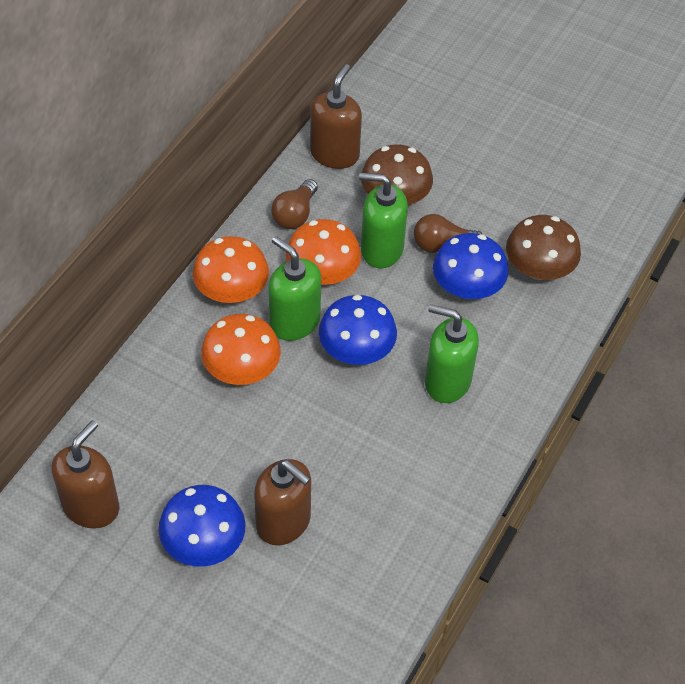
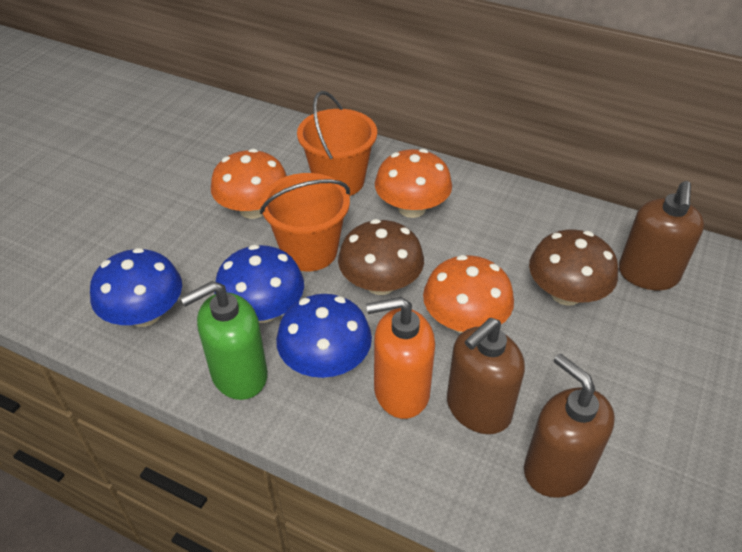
brown light bulb: 2 -> 0
green soap dispenser: 3 -> 1
orange bucket: 0 -> 2
orange soap dispenser: 0 -> 1

